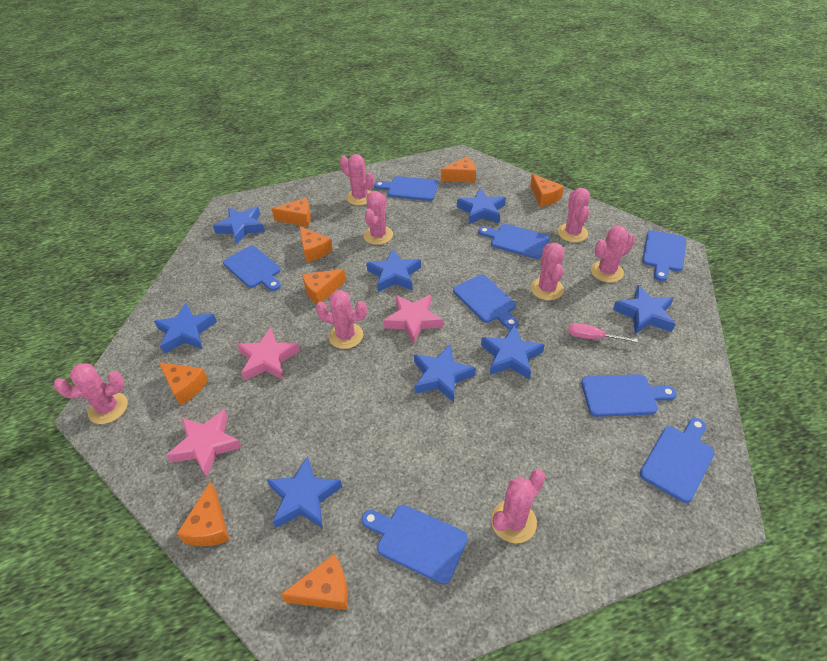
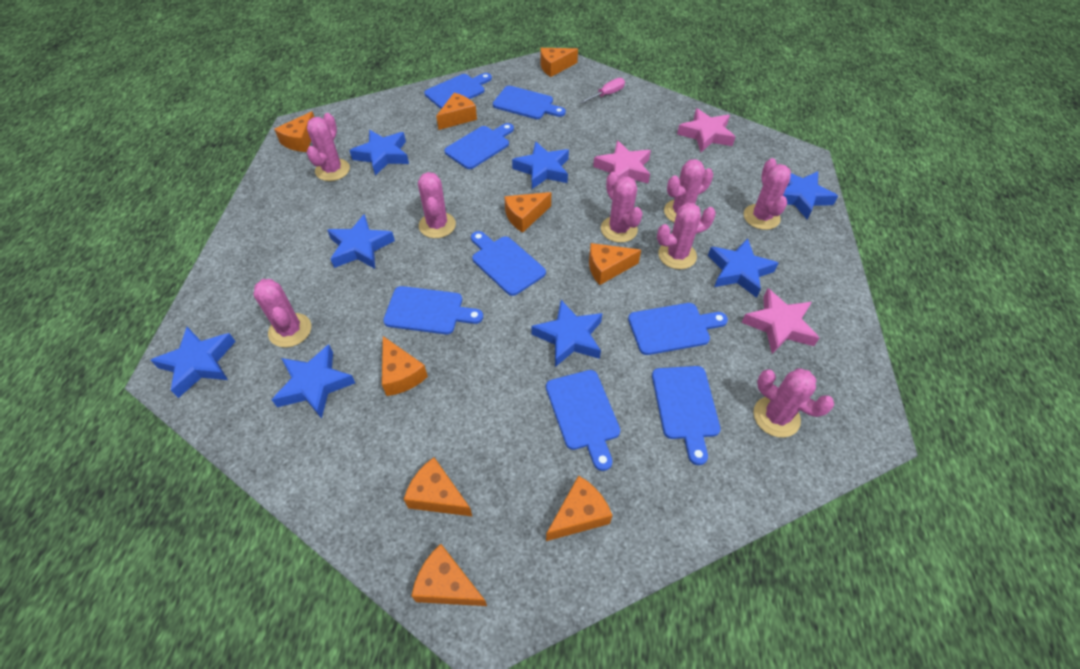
orange cheese: 8 -> 9

